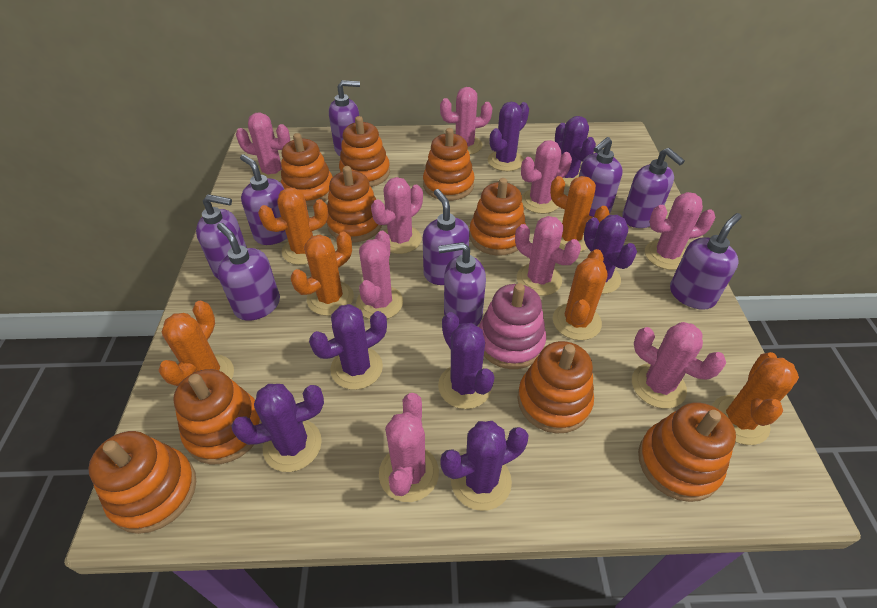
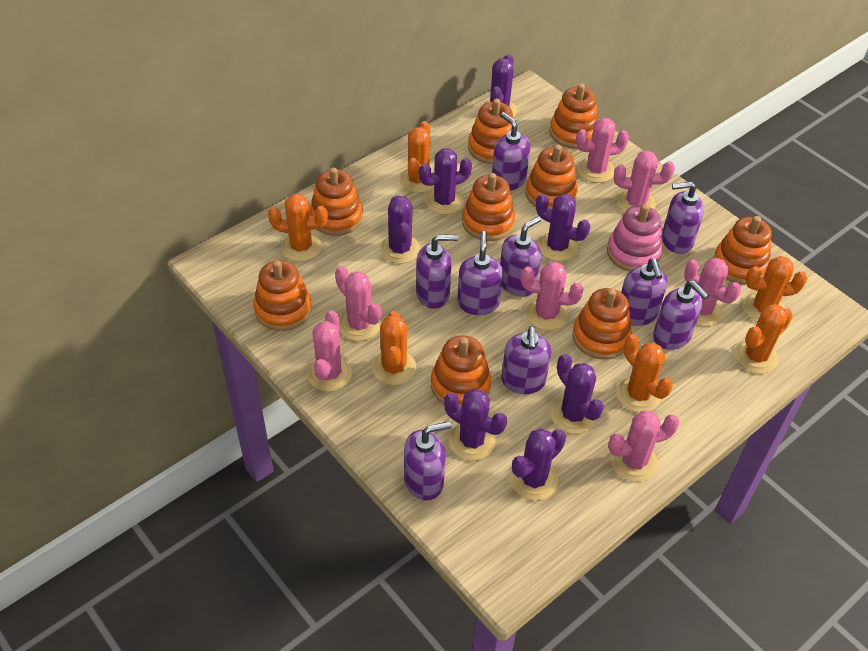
pink cactus: 9 -> 7

